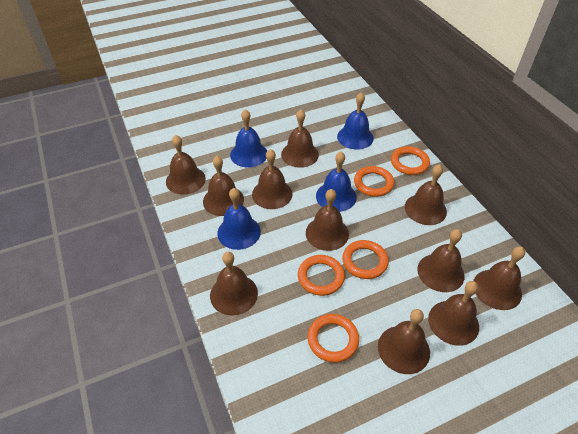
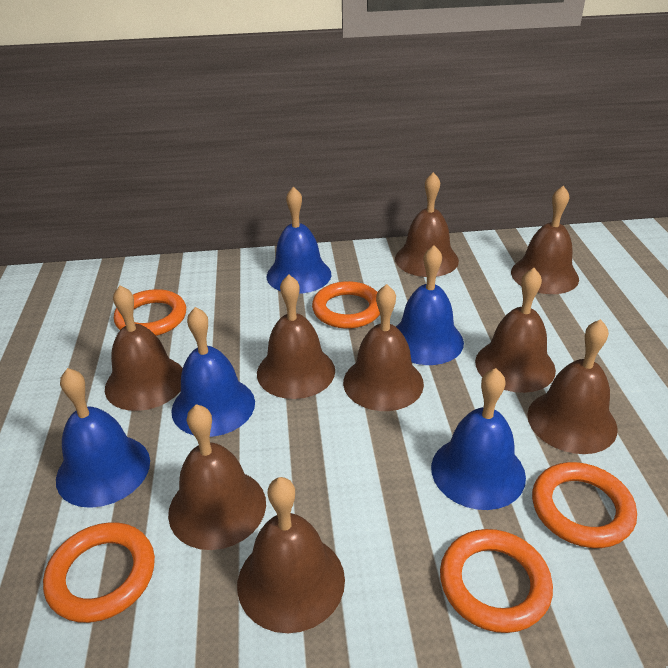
blue bell: 4 -> 5
brown bell: 11 -> 9

